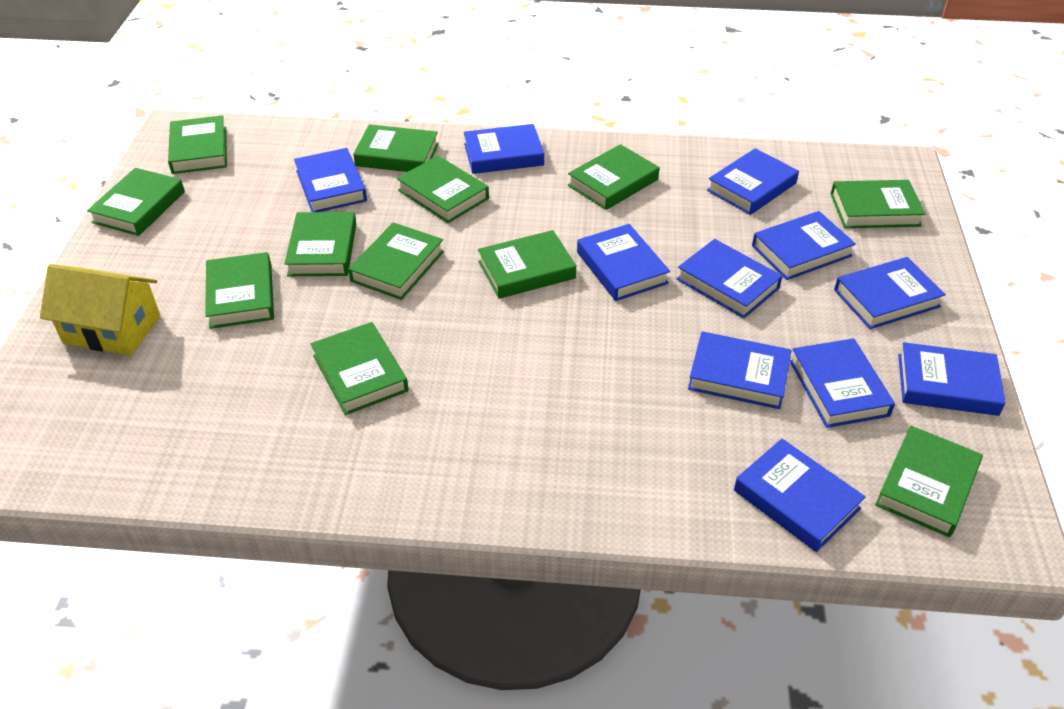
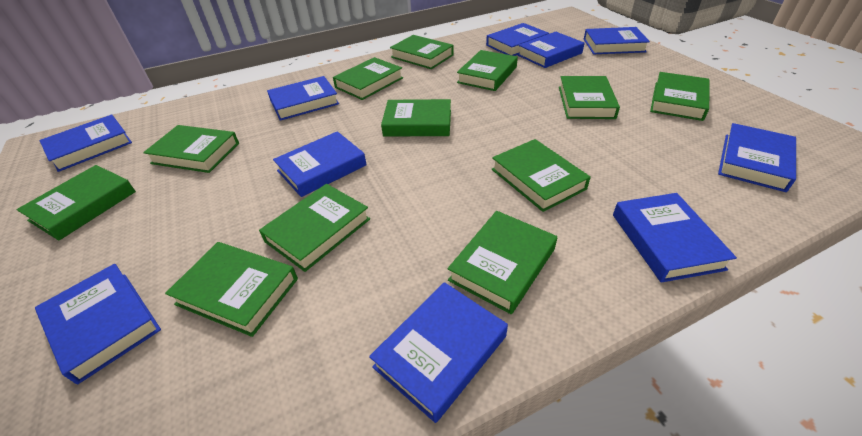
blue book: 11 -> 10
yellow house: 1 -> 0

